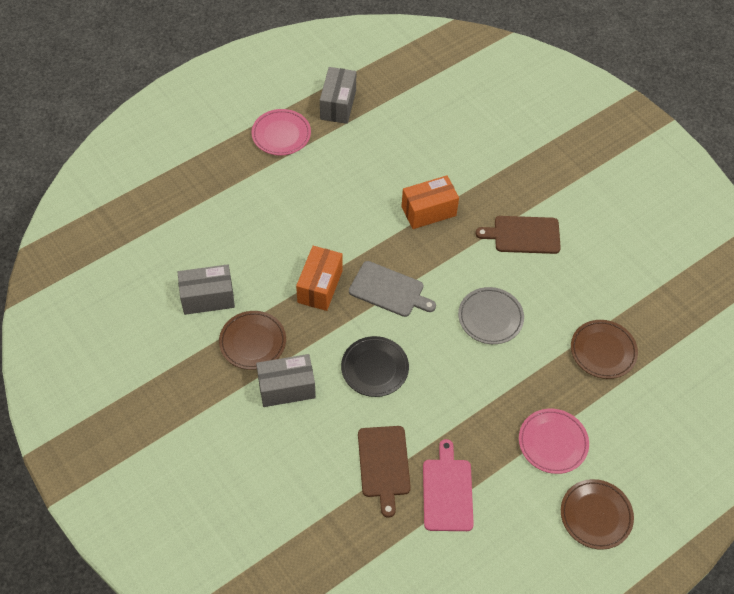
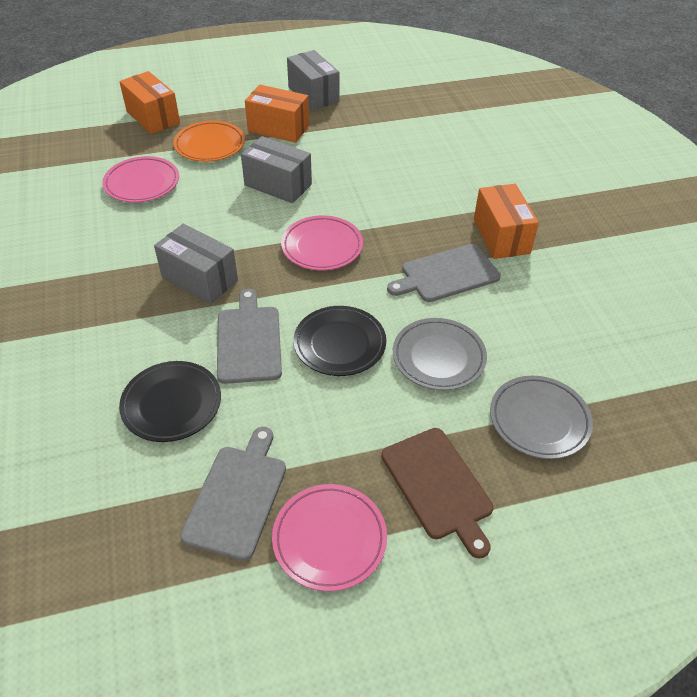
black plate: 1 -> 2
brown cutting board: 2 -> 1
brown plate: 3 -> 0
grey cutting board: 1 -> 3
grey plate: 1 -> 2
orange box: 2 -> 3
orange plate: 0 -> 1
pink cutting board: 1 -> 0
pink plate: 2 -> 3

